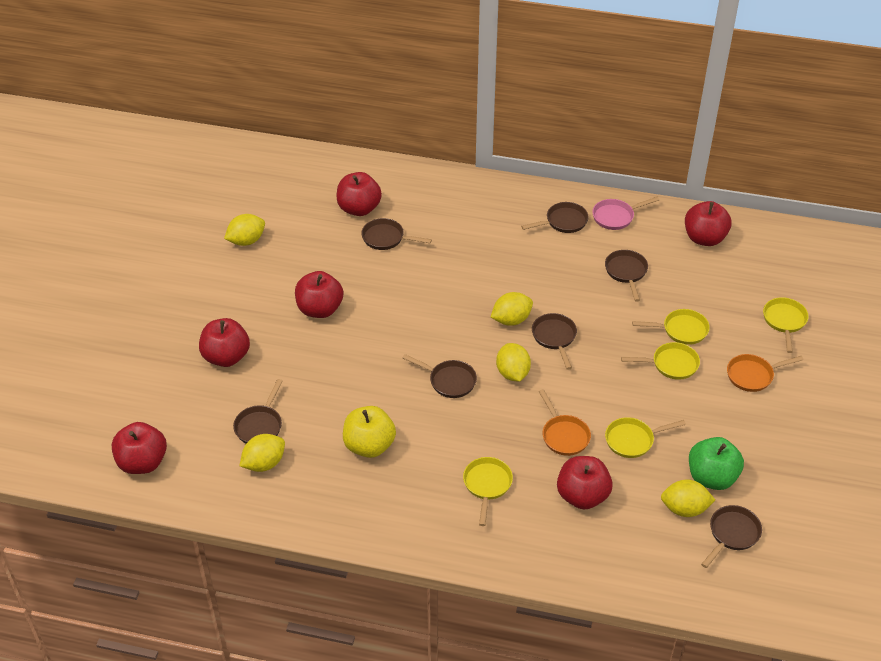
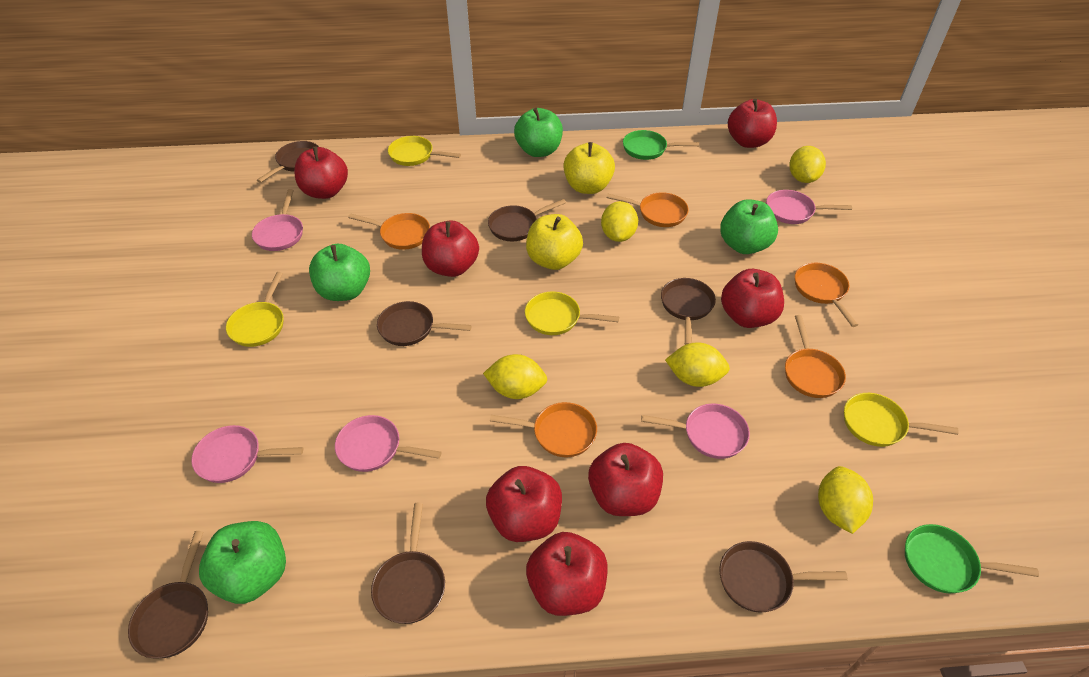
green apple: 1 -> 4
green pan: 0 -> 2
orange pan: 2 -> 5
pink pan: 1 -> 5
red apple: 6 -> 7
yellow apple: 1 -> 2
yellow pan: 5 -> 4

